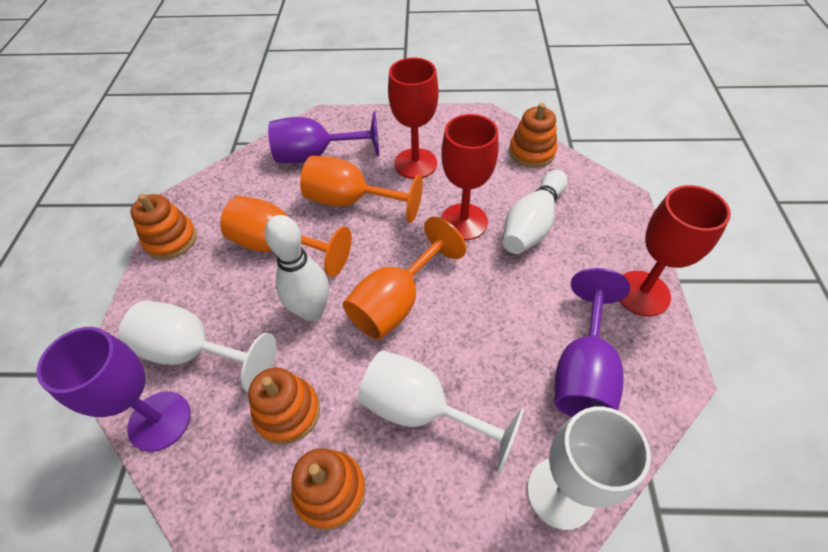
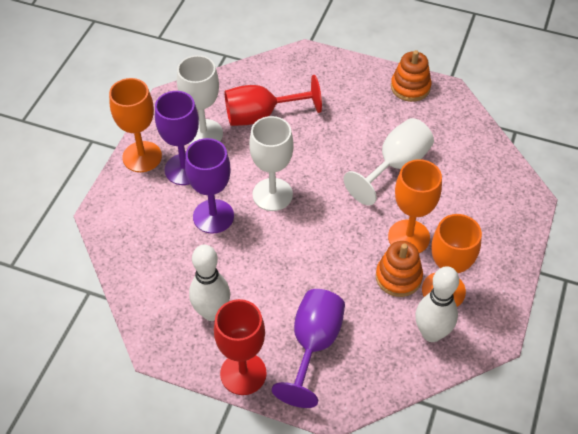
orange stacking toy: 4 -> 2
red goblet: 3 -> 2

